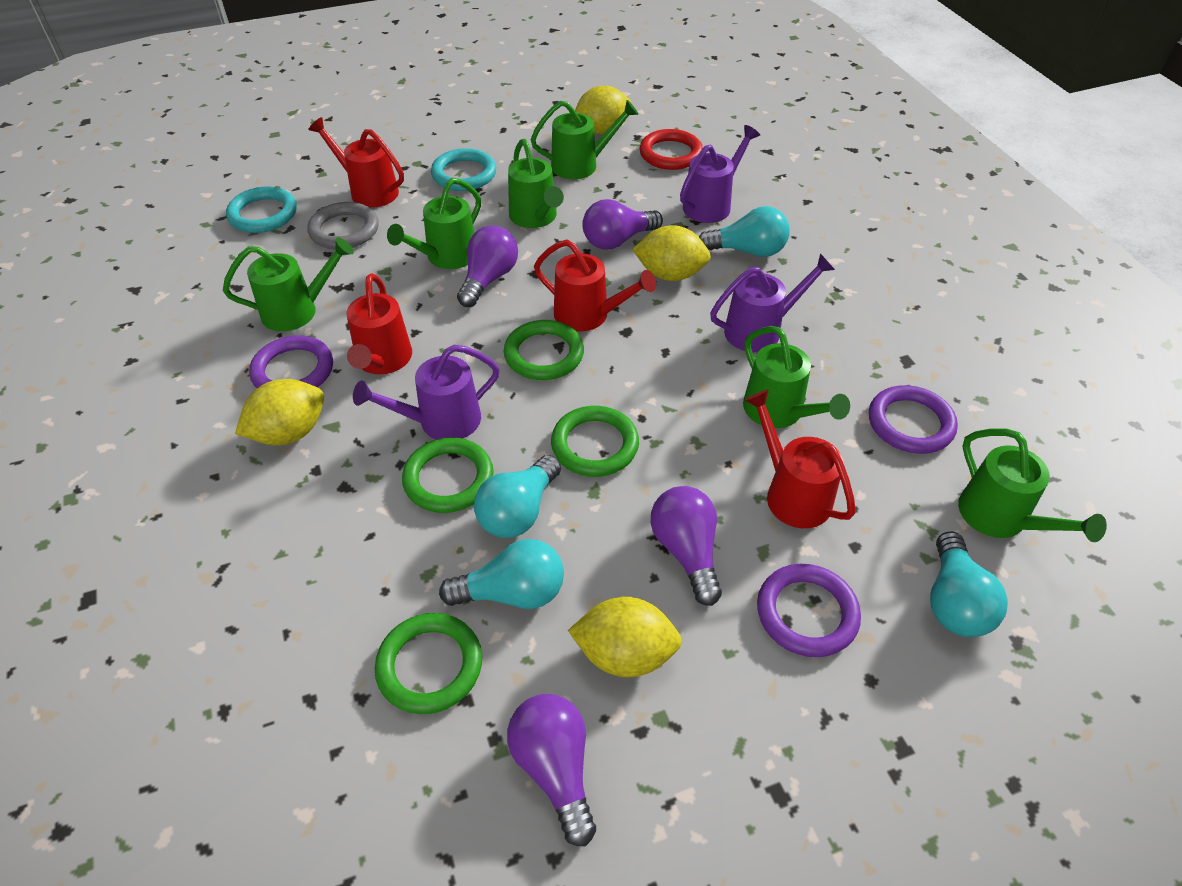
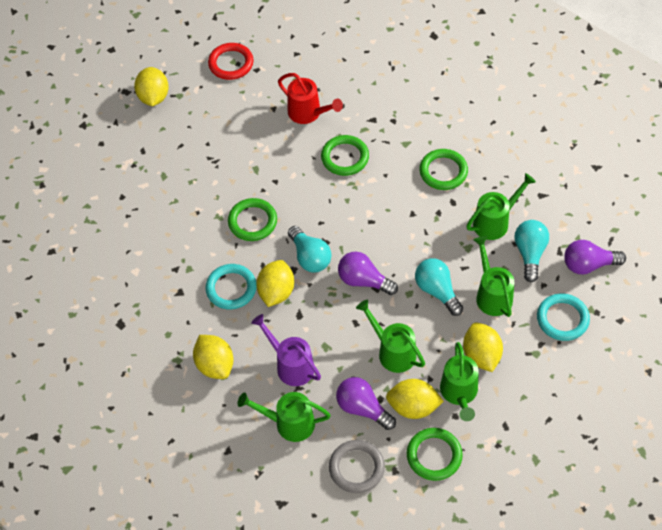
green watering can: 6 -> 5
purple light bulb: 4 -> 3
purple ring: 3 -> 0
purple watering can: 3 -> 1
red watering can: 4 -> 1
turquoise light bulb: 4 -> 3
yellow lemon: 4 -> 5

